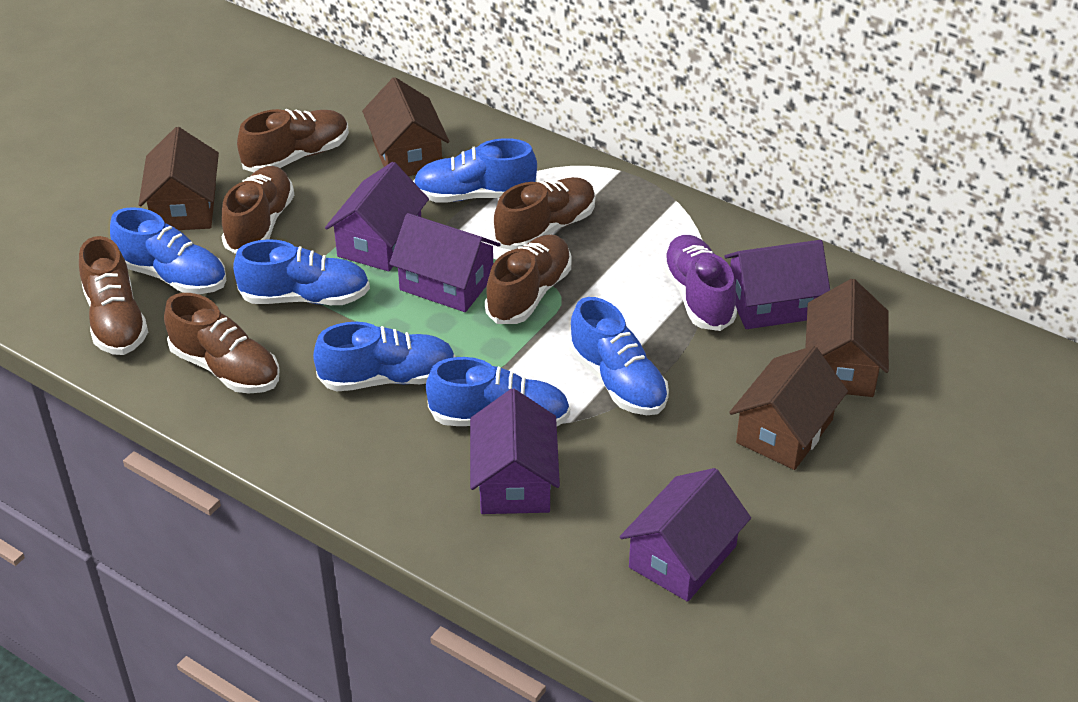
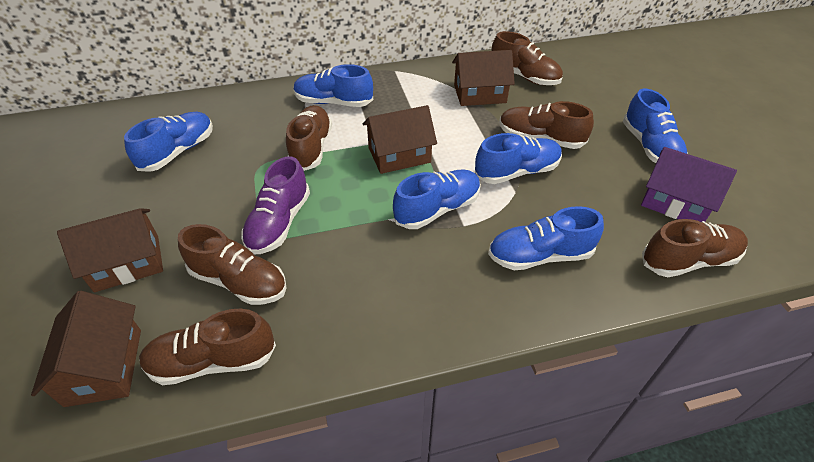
purple house: 5 -> 1

